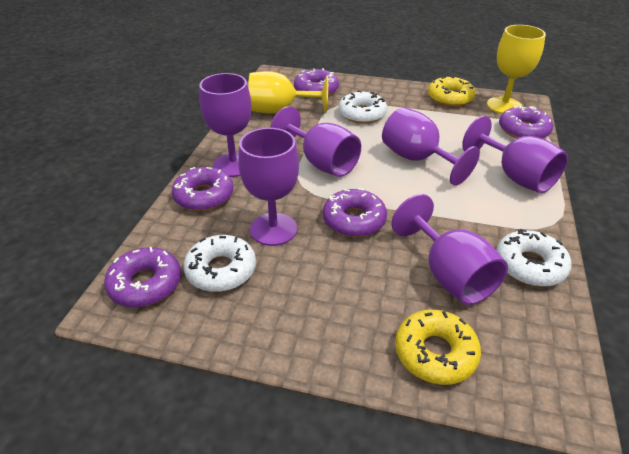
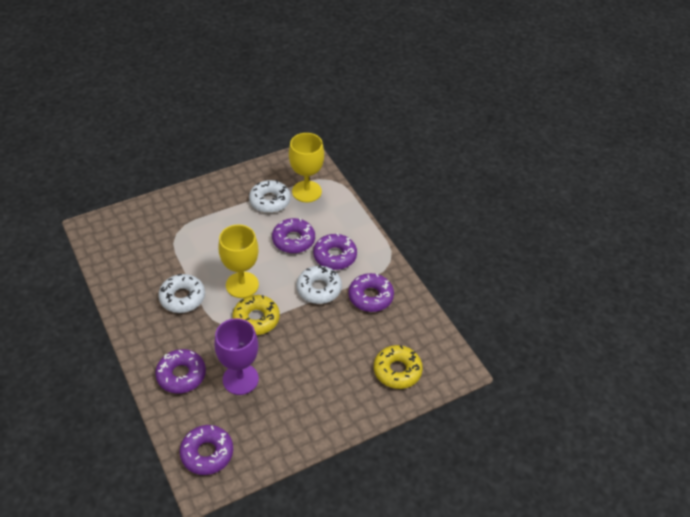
purple goblet: 6 -> 1

